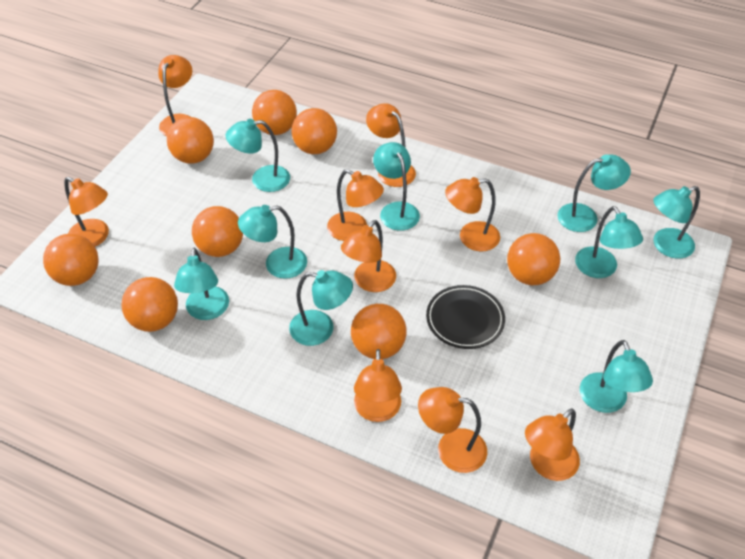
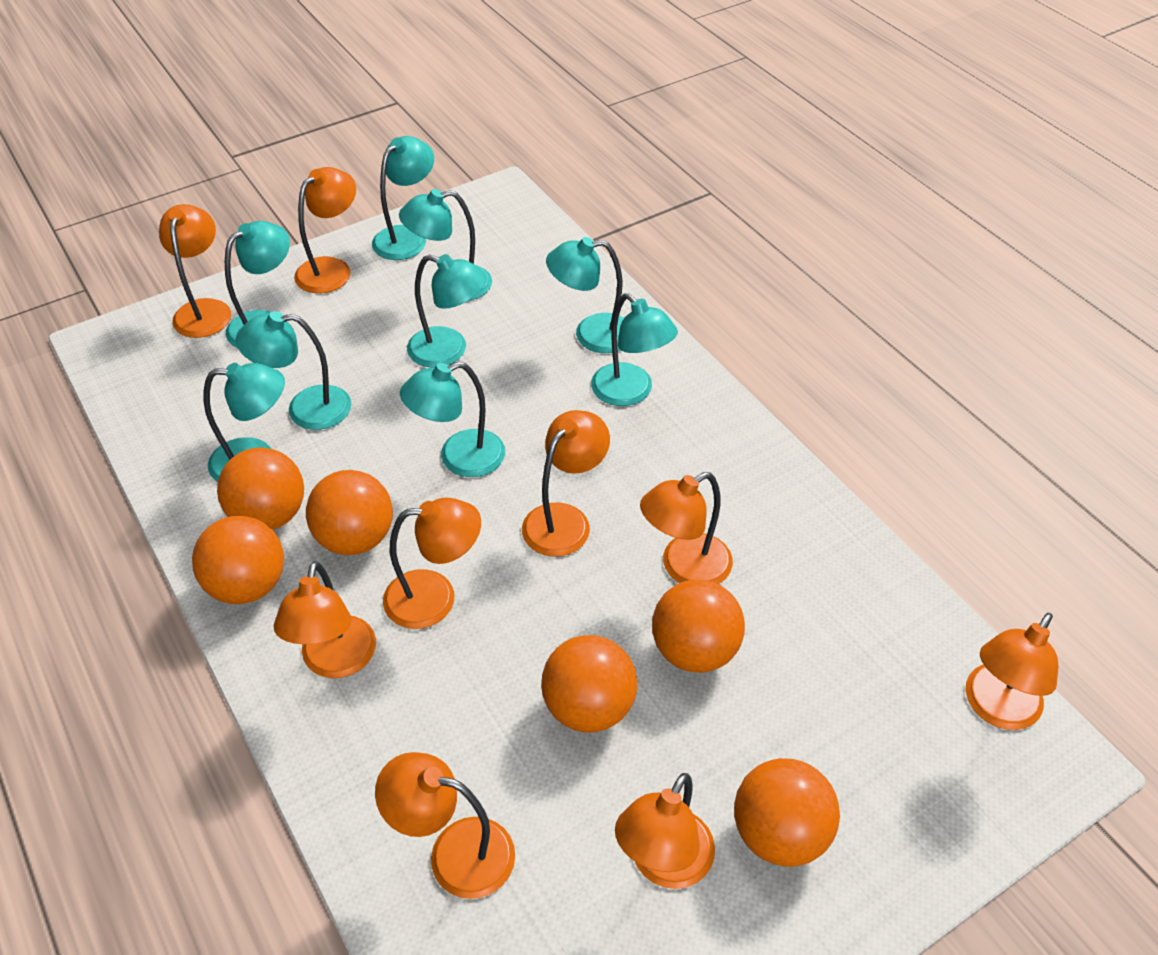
black plate: 1 -> 0
orange ball: 8 -> 6

